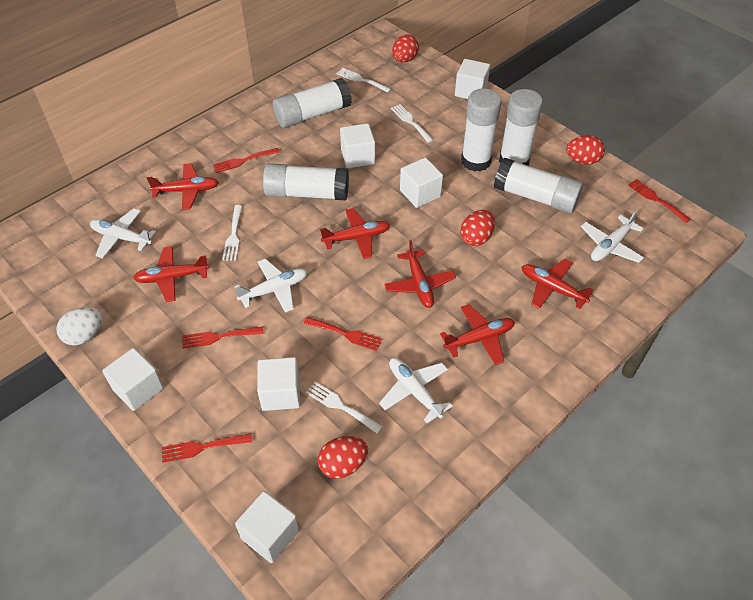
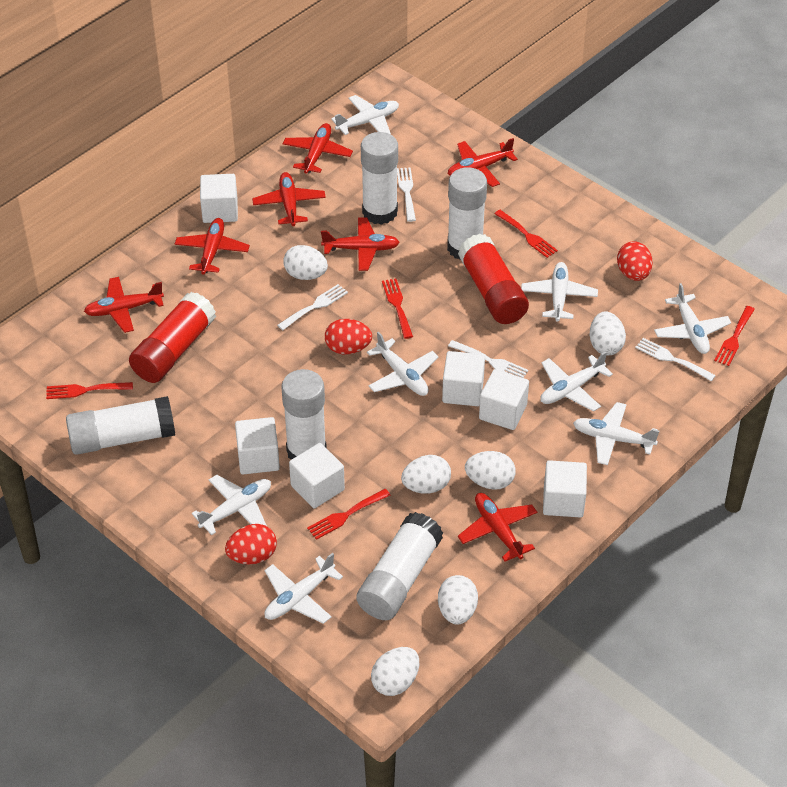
red egg: 4 -> 3
red glue stick: 0 -> 2
red plane: 6 -> 7
white egg: 1 -> 6
white plane: 4 -> 8

